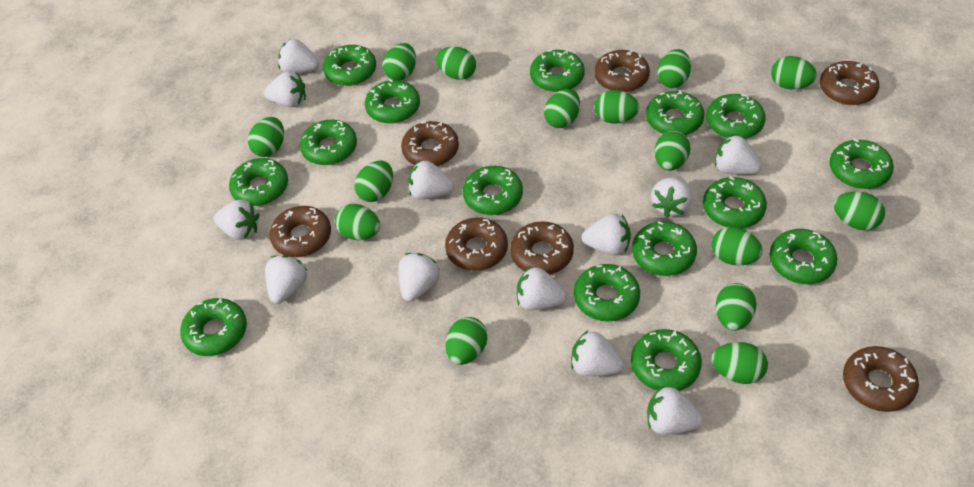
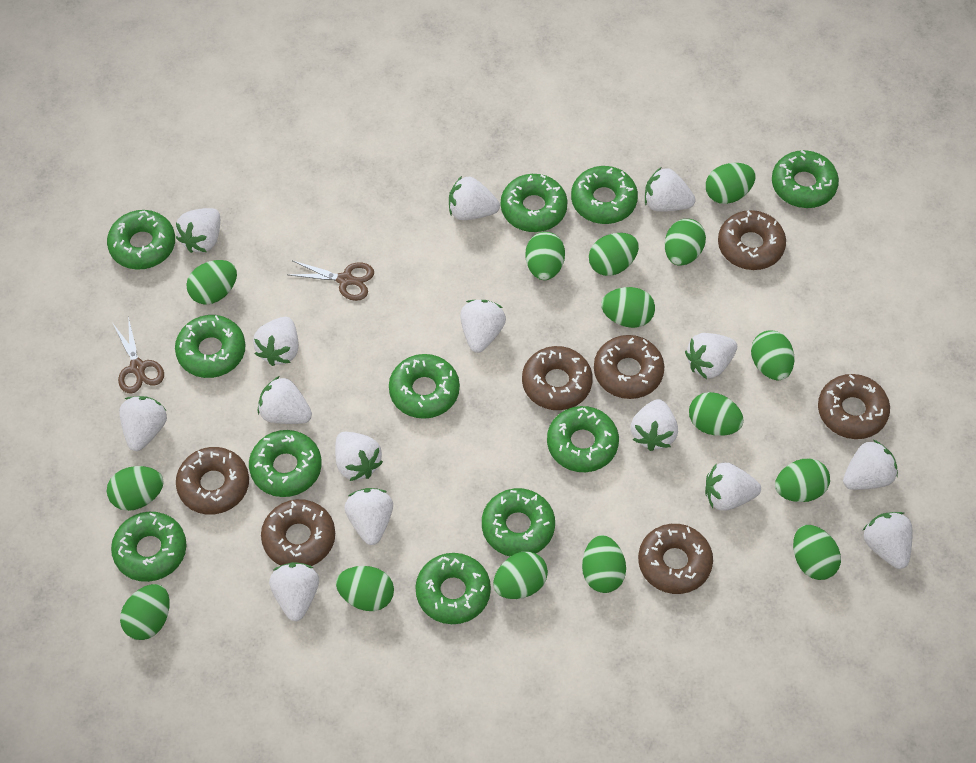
brown scissors: 0 -> 2
green donut: 15 -> 11
white strawberry: 12 -> 15

